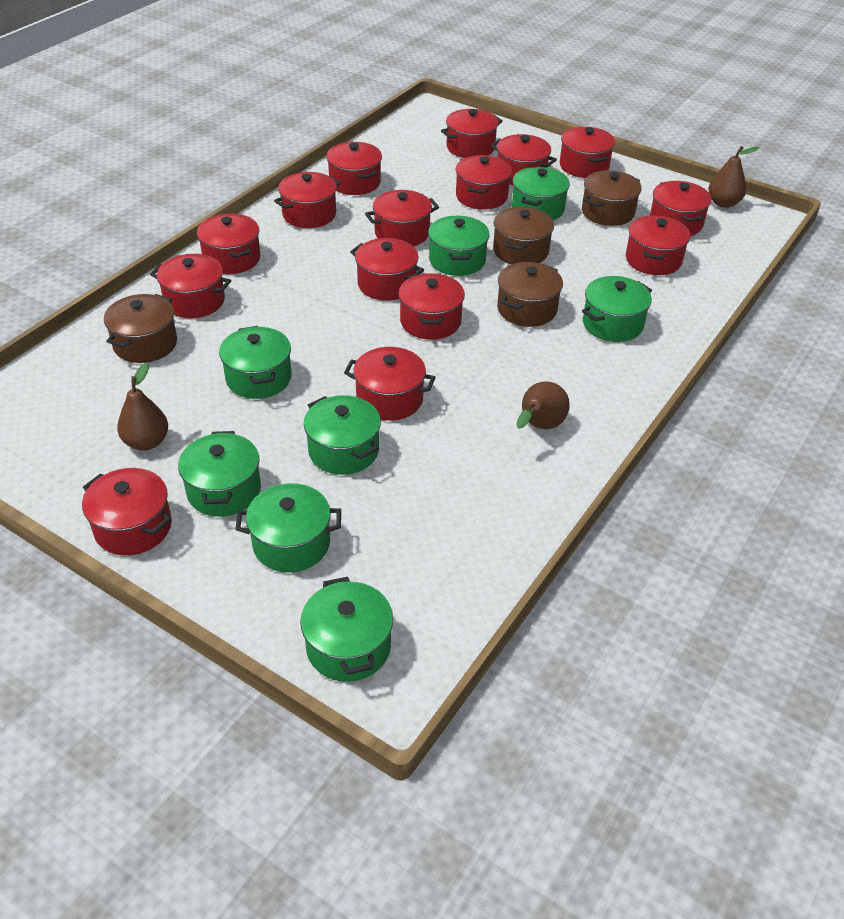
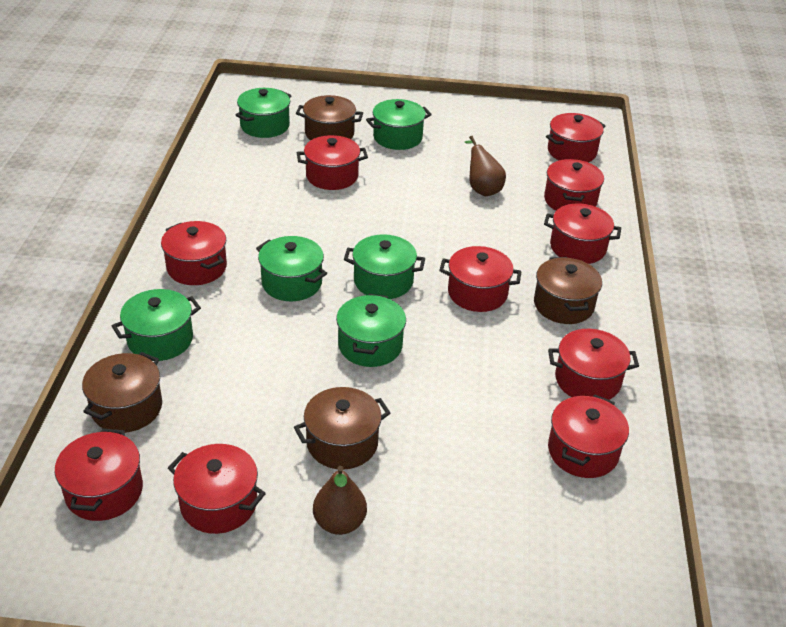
brown pear: 3 -> 2
green pot: 8 -> 6
red pot: 15 -> 10

